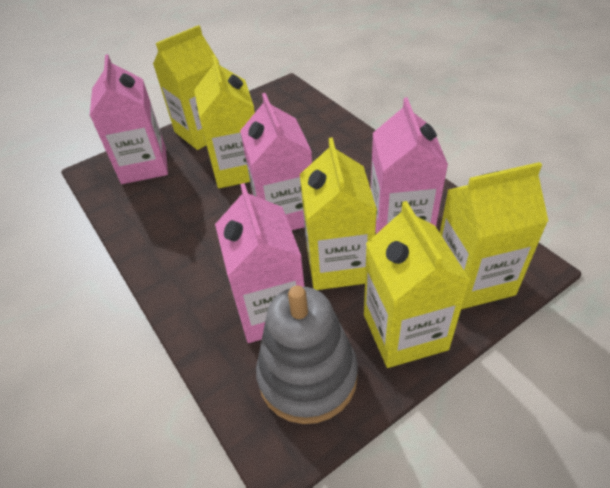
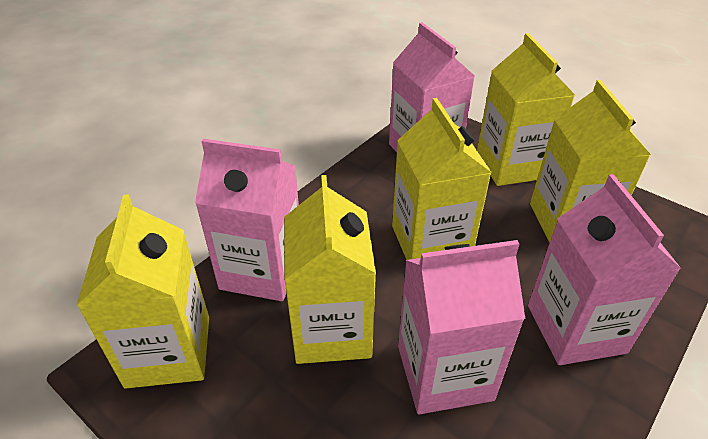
grey stacking toy: 1 -> 0

